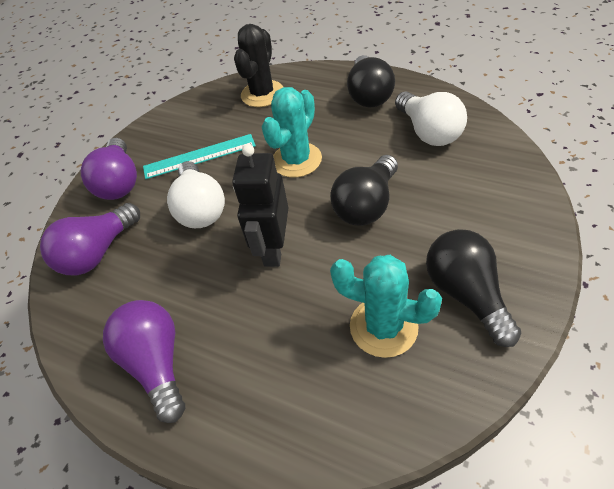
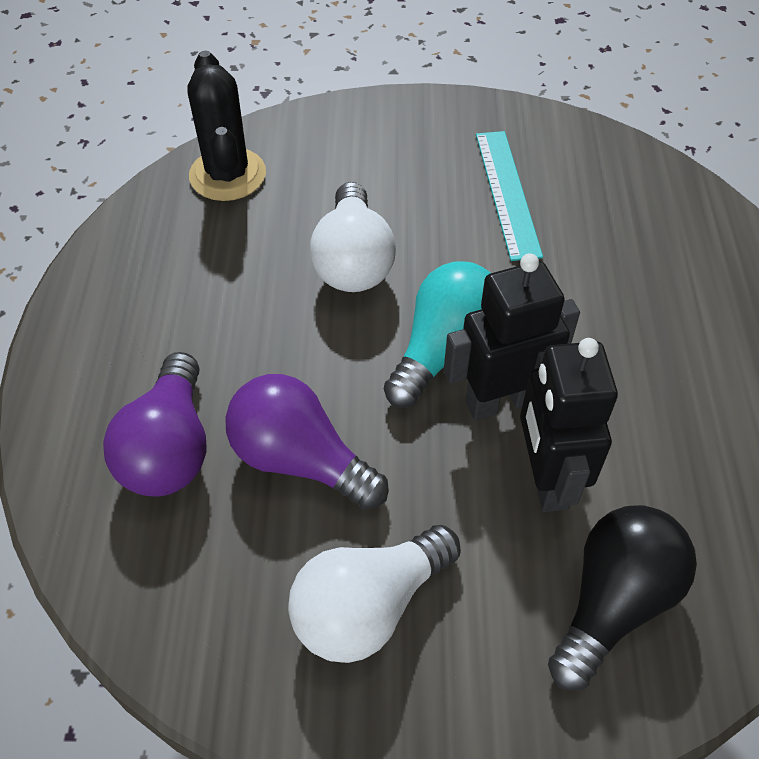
black light bulb: 3 -> 1
black robot: 1 -> 2
purple light bulb: 3 -> 2
turquoise cactus: 2 -> 0
turquoise light bulb: 0 -> 1

